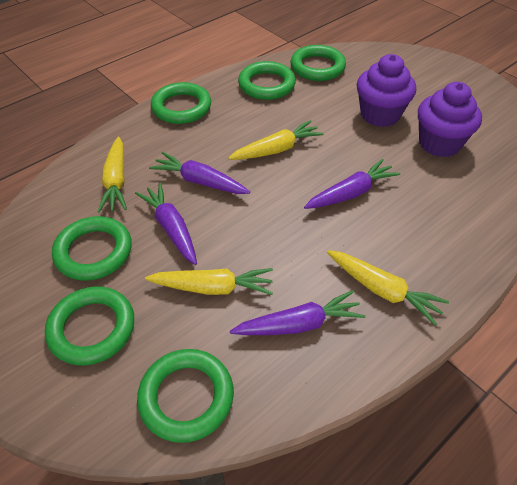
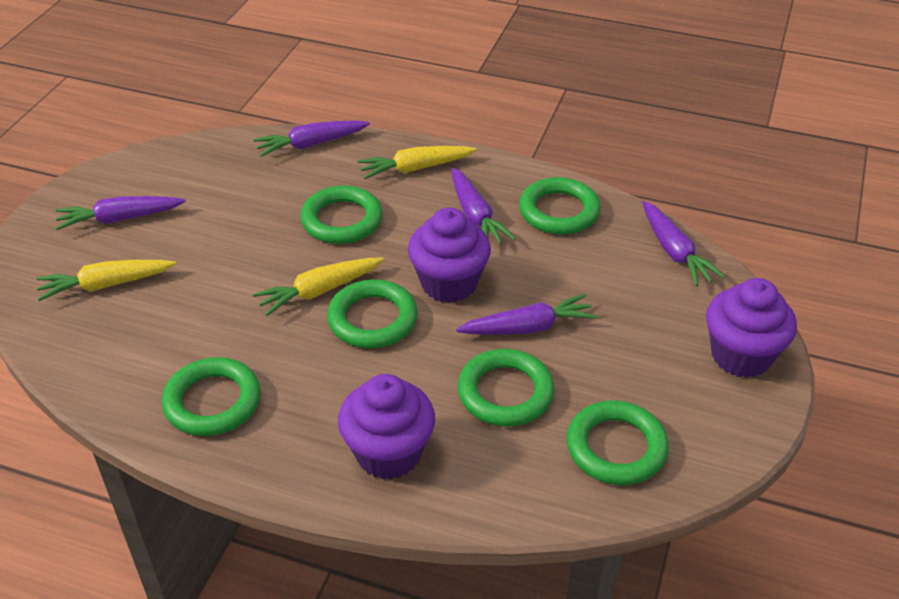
purple carrot: 4 -> 5
purple cupcake: 2 -> 3
yellow carrot: 4 -> 3

